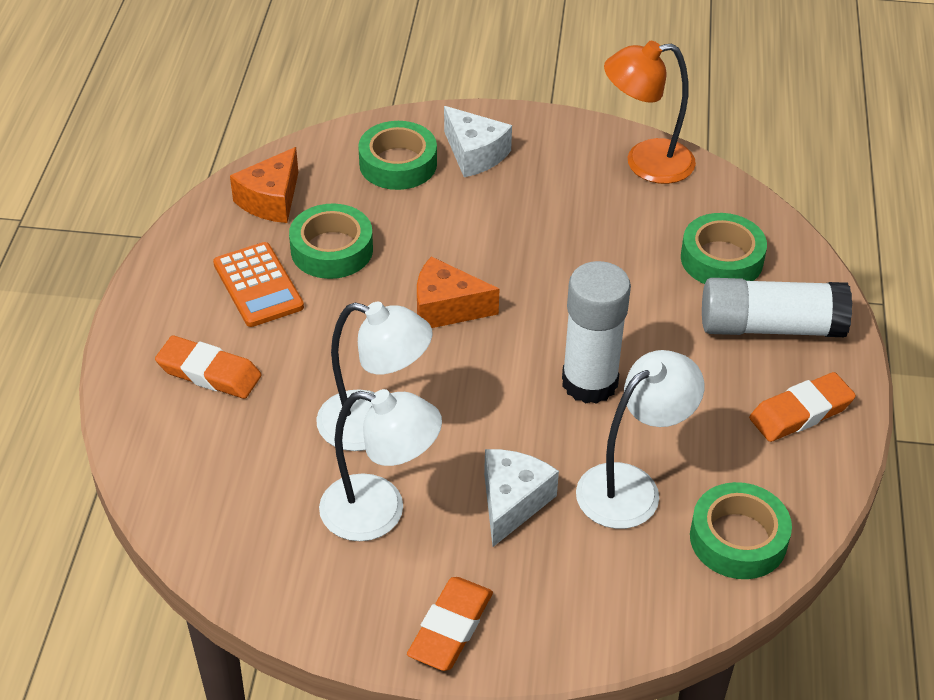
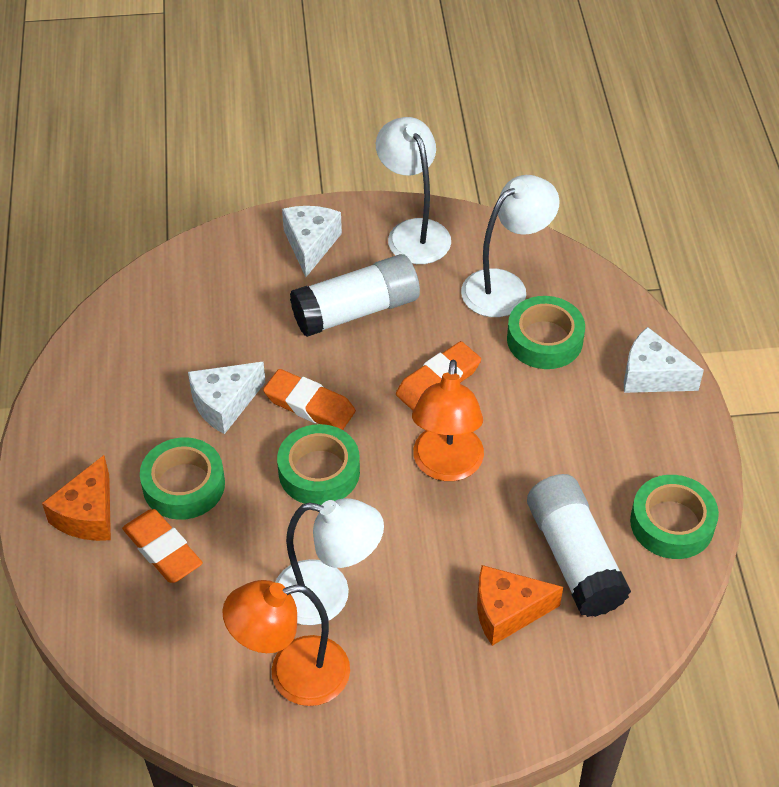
orange calculator: 1 -> 0
orange lamp: 1 -> 2
white cheese: 2 -> 3

